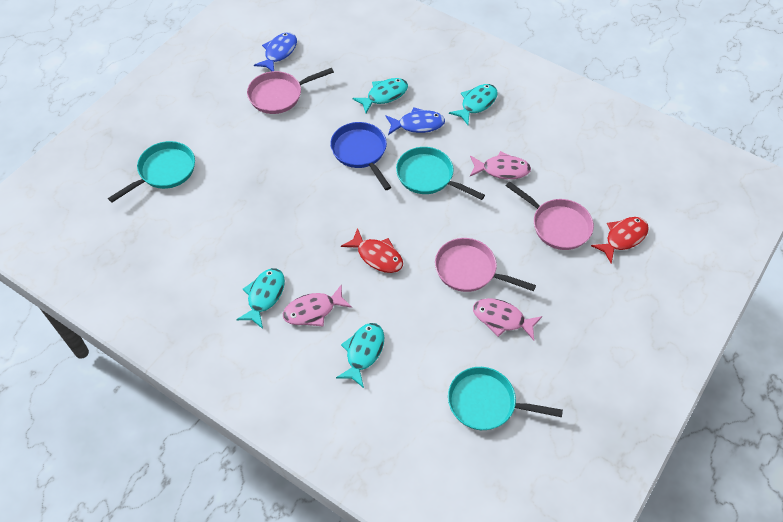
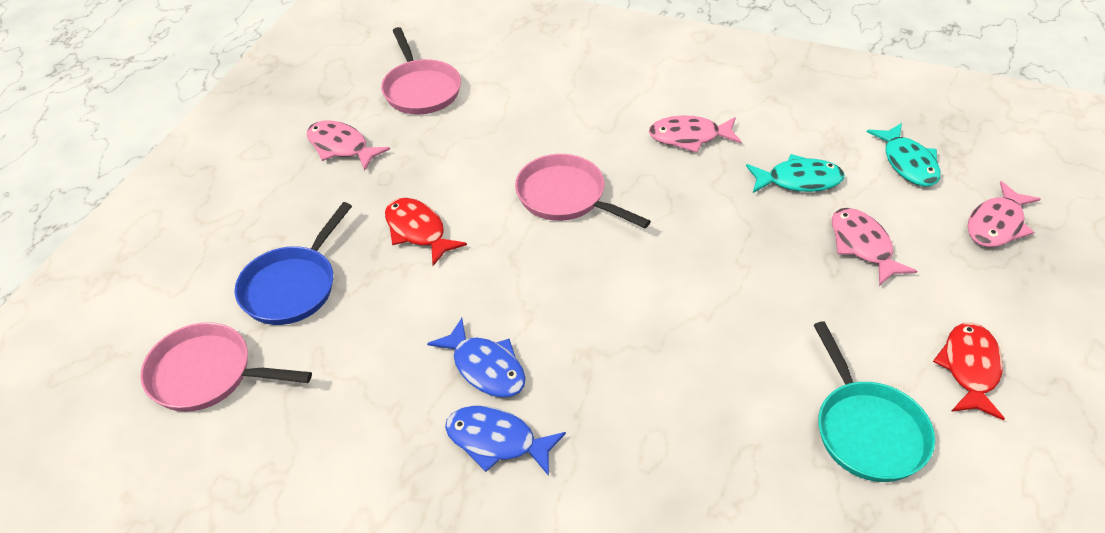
pink fish: 3 -> 4
turquoise fish: 4 -> 2
turquoise pan: 3 -> 1

